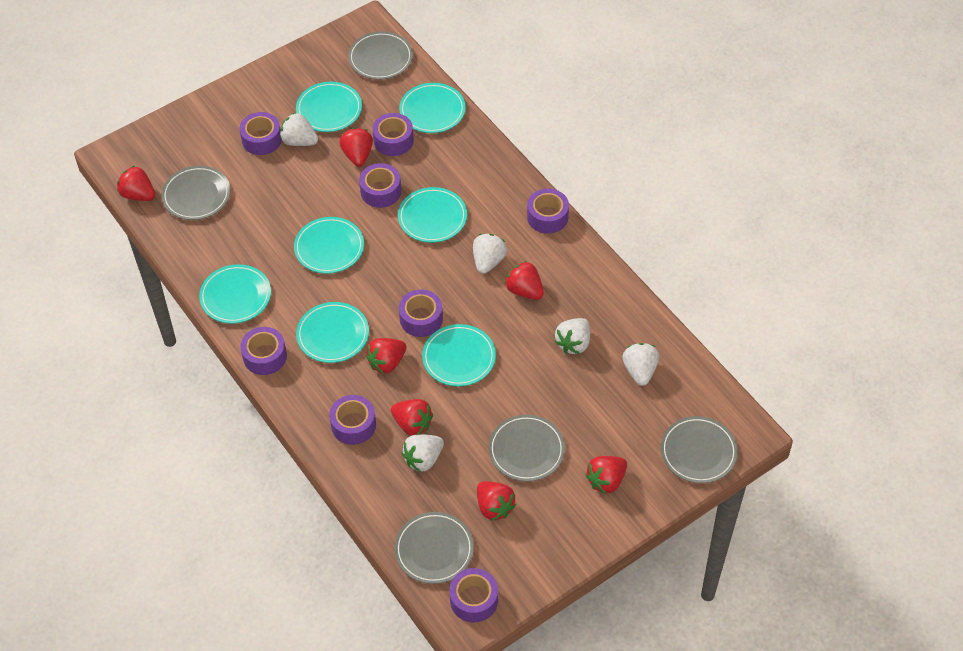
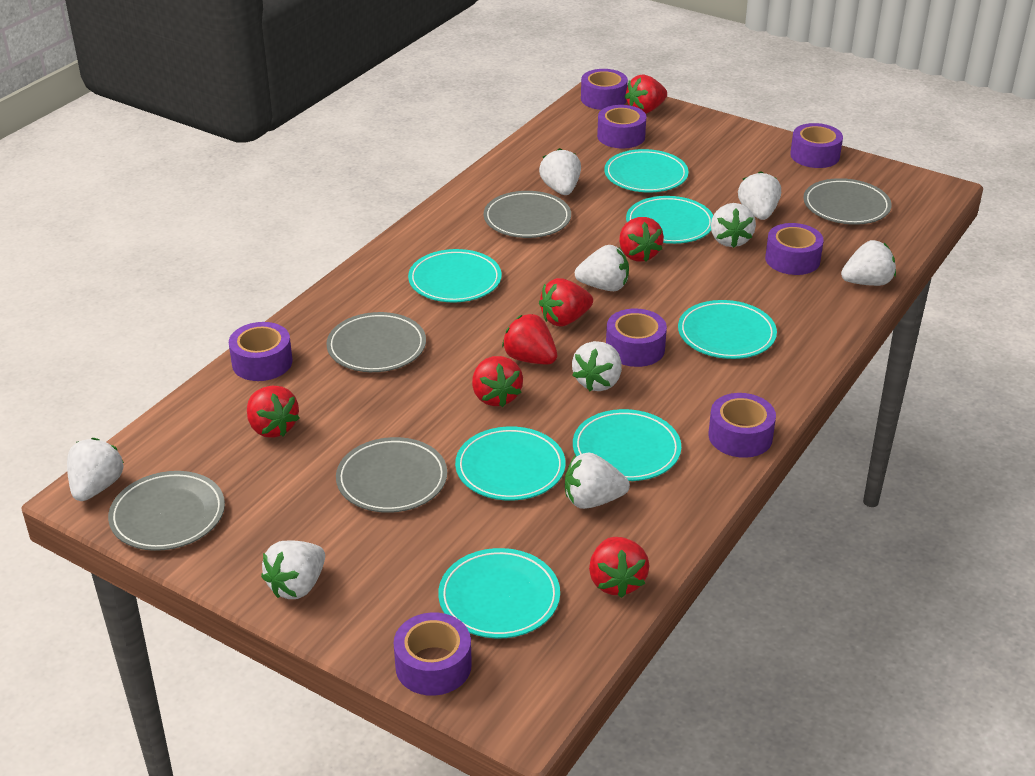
white strawberry: 5 -> 9

